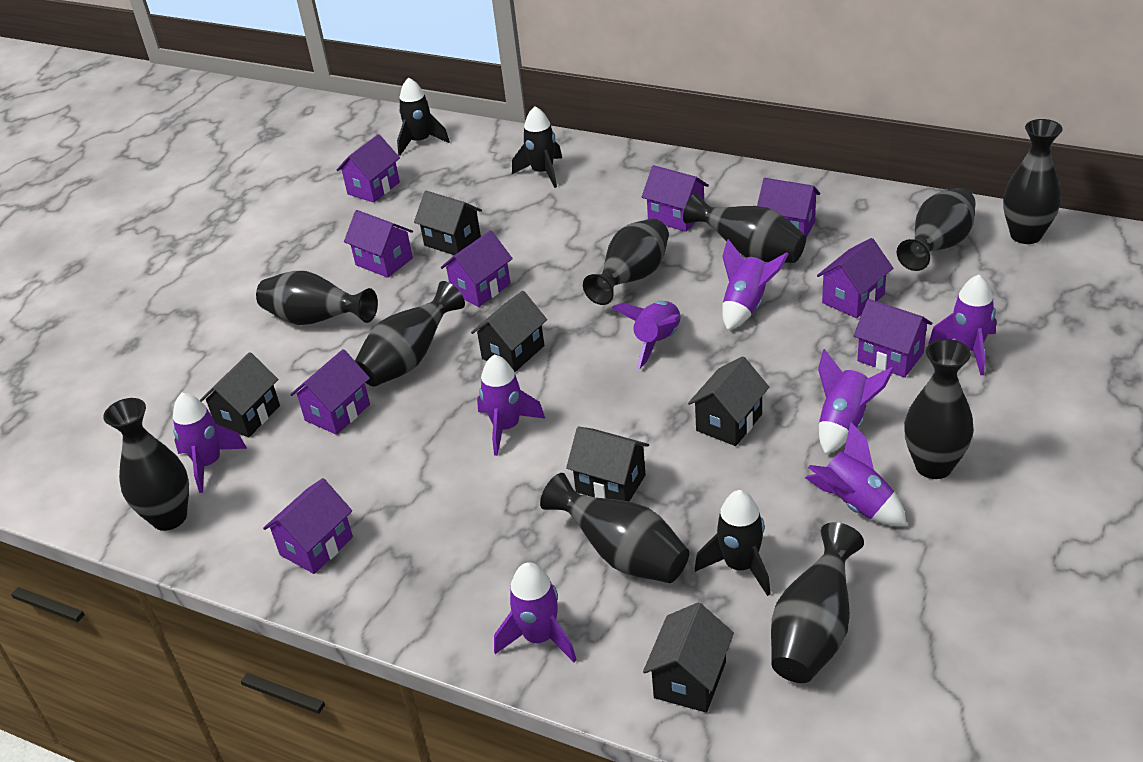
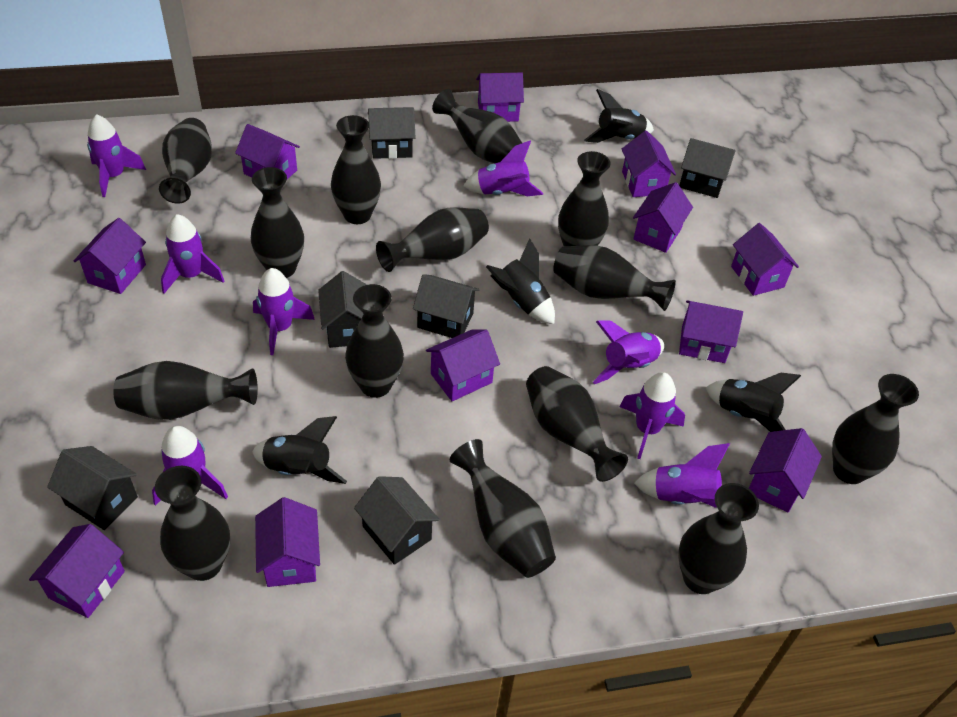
black rocket: 3 -> 4
black vase: 10 -> 14
purple house: 9 -> 11

